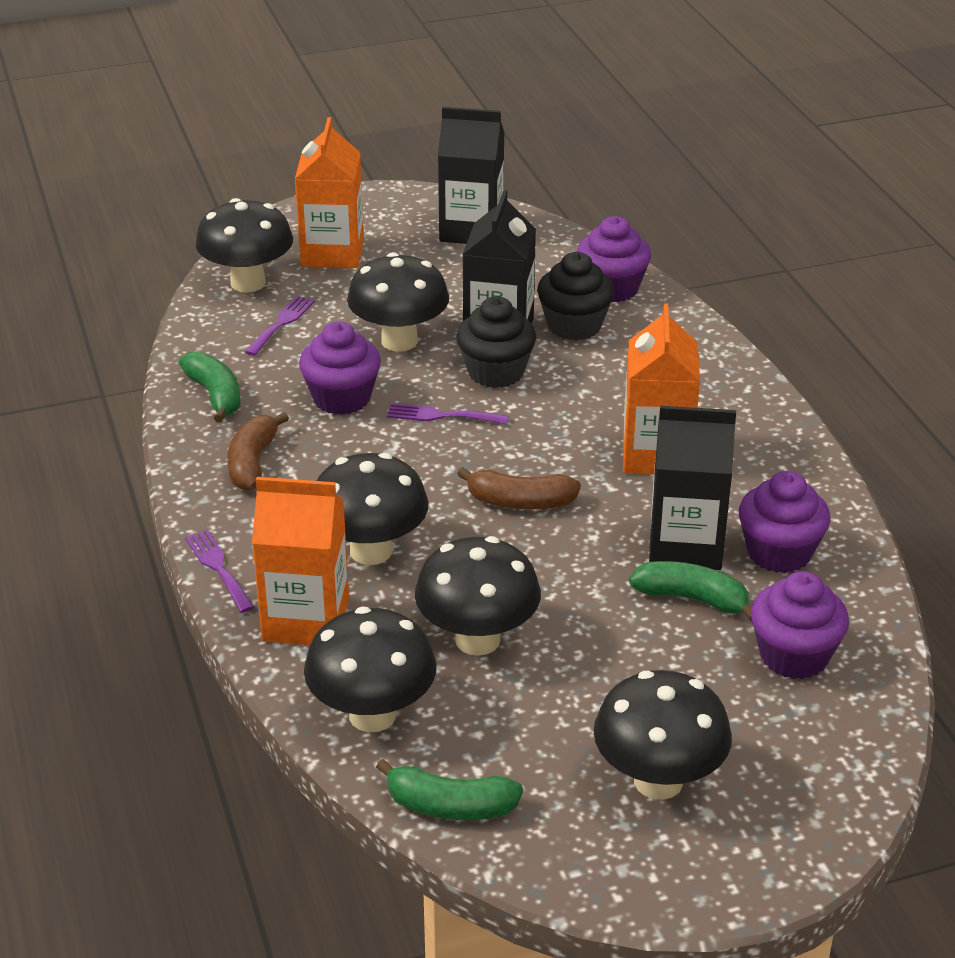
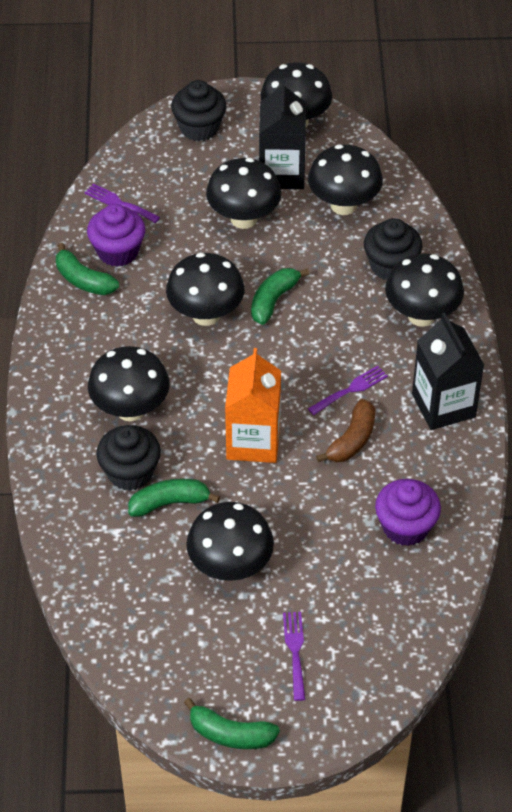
black carton: 3 -> 2
black cupcake: 2 -> 3
black mushroom: 6 -> 7
brown banana: 2 -> 1
green banana: 3 -> 4
orange carton: 3 -> 1
purple cupcake: 4 -> 2

